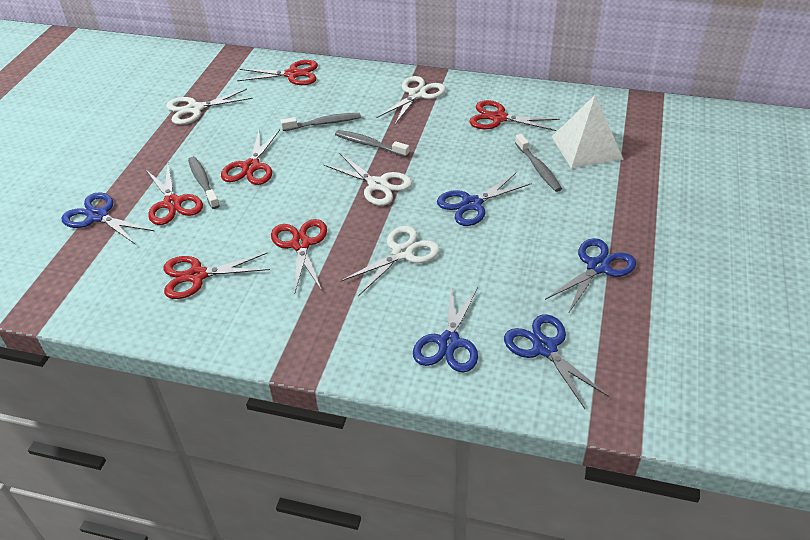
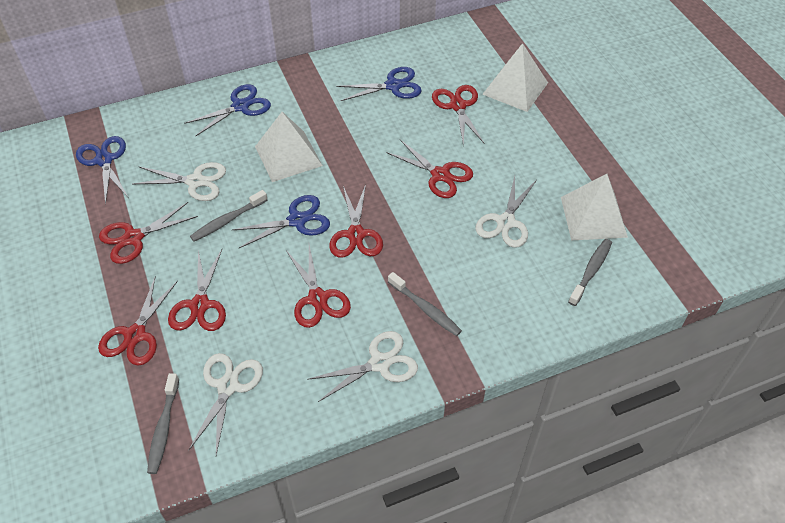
blue scissors: 5 -> 4
red scissors: 6 -> 7
white pyramid: 1 -> 3

